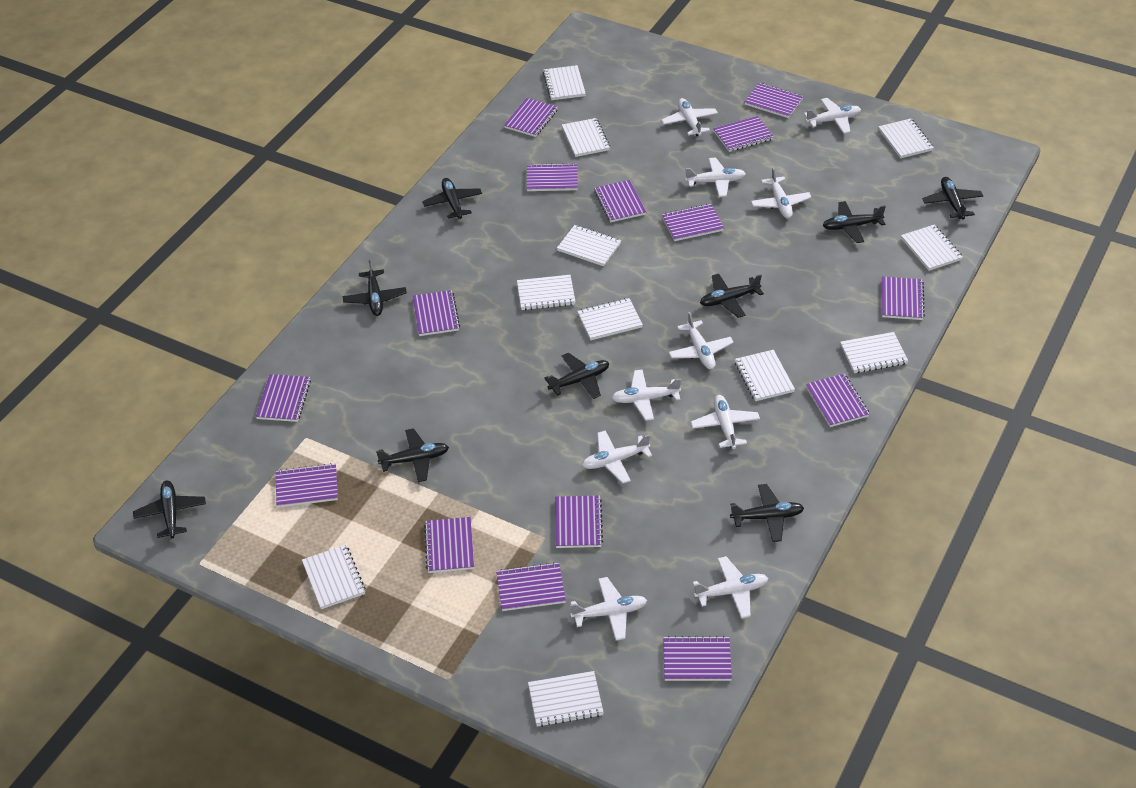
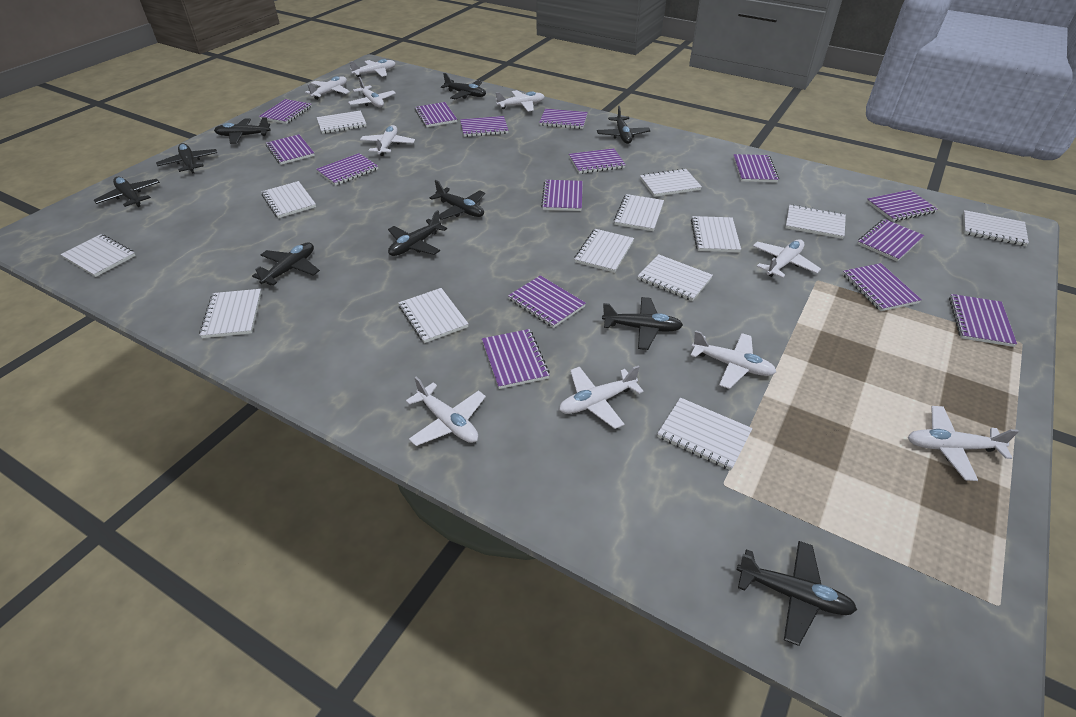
black plane: 9 -> 10
white notebook: 11 -> 13

